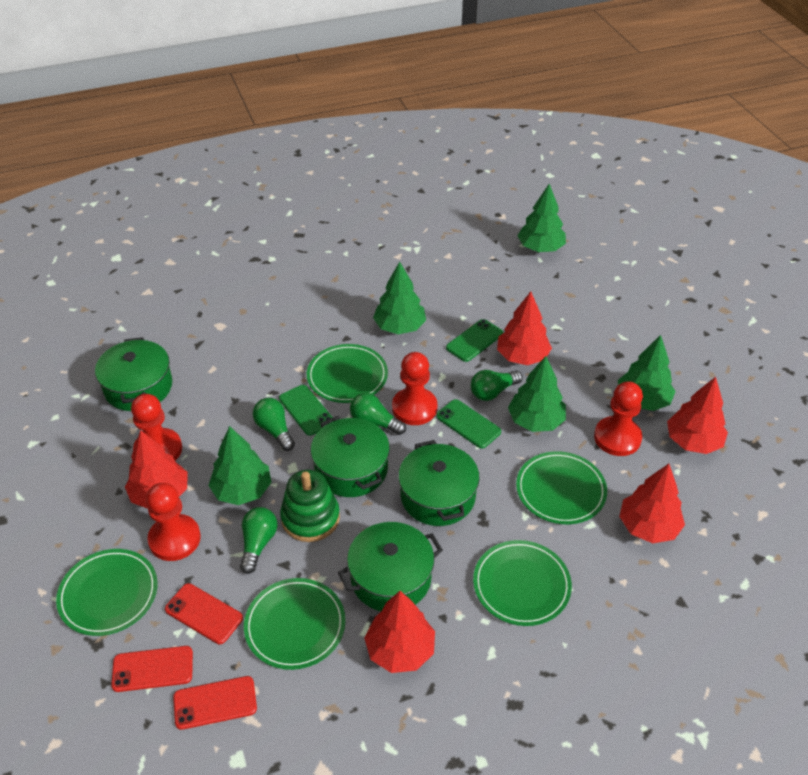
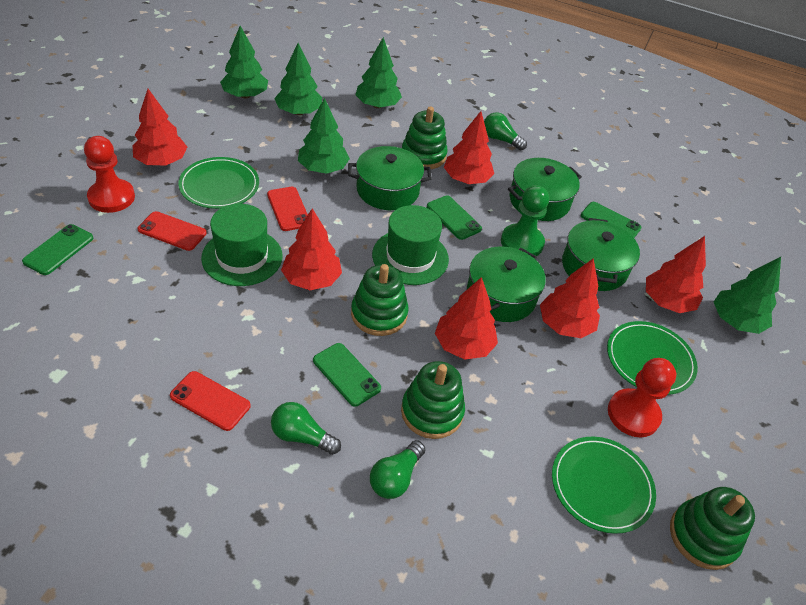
green hat: 0 -> 2
green light bulb: 4 -> 3
green pawn: 0 -> 1
green phone: 3 -> 4
green plate: 5 -> 3
green stacking toy: 1 -> 4
red pawn: 4 -> 2
red tree: 5 -> 6

